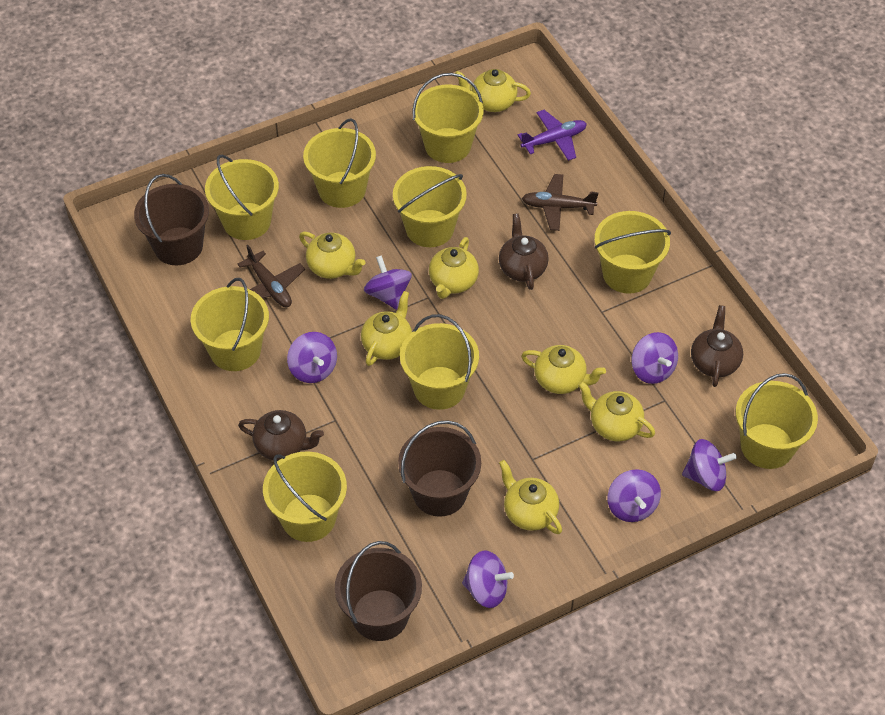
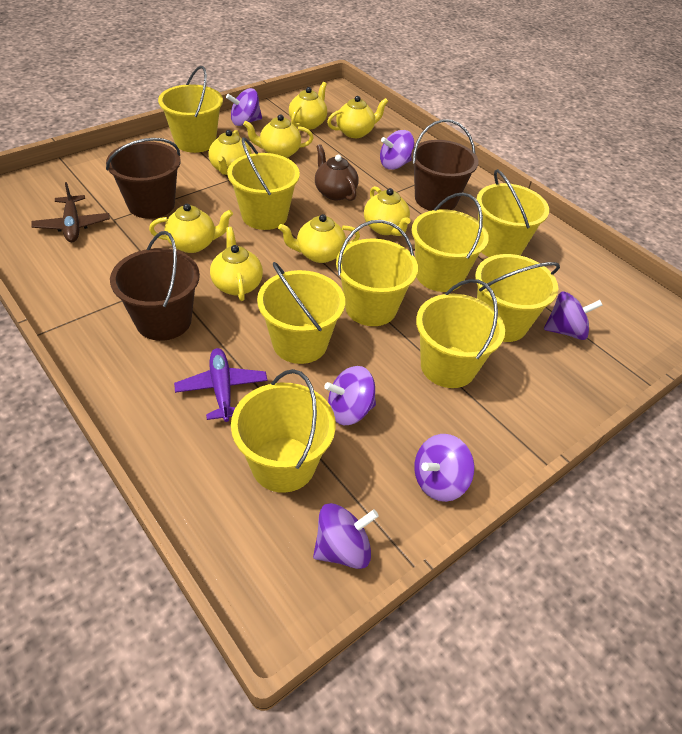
brown plane: 2 -> 1
brown teapot: 3 -> 1
yellow teapot: 7 -> 8

